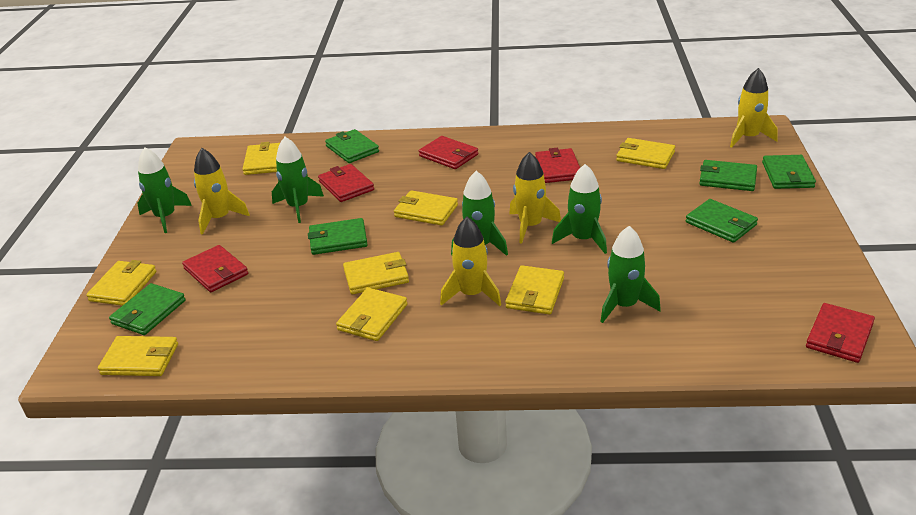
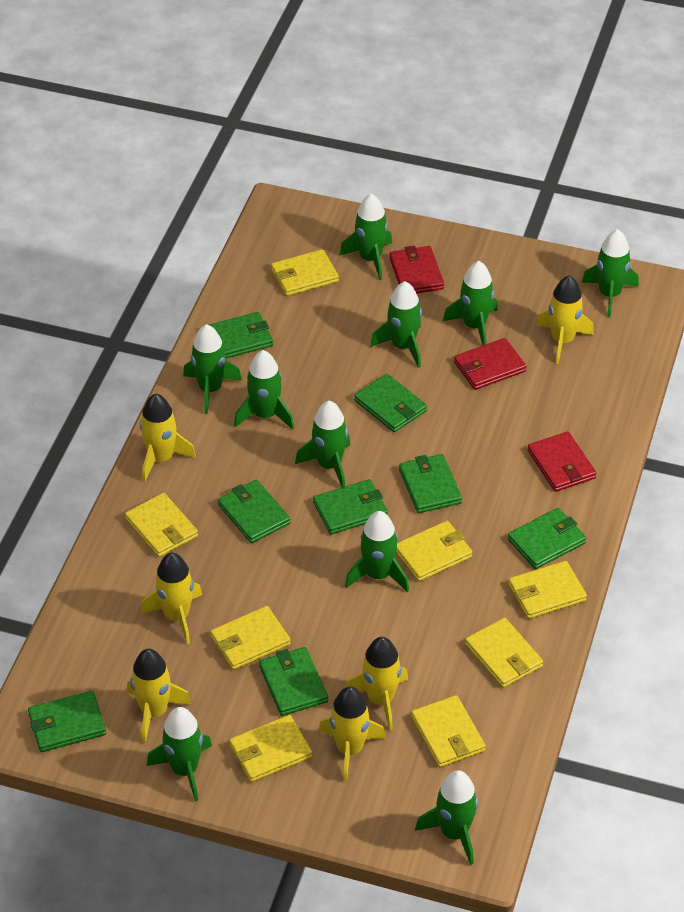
green rocket: 5 -> 10
green wallet: 6 -> 8
red wallet: 5 -> 3
yellow rocket: 4 -> 6

